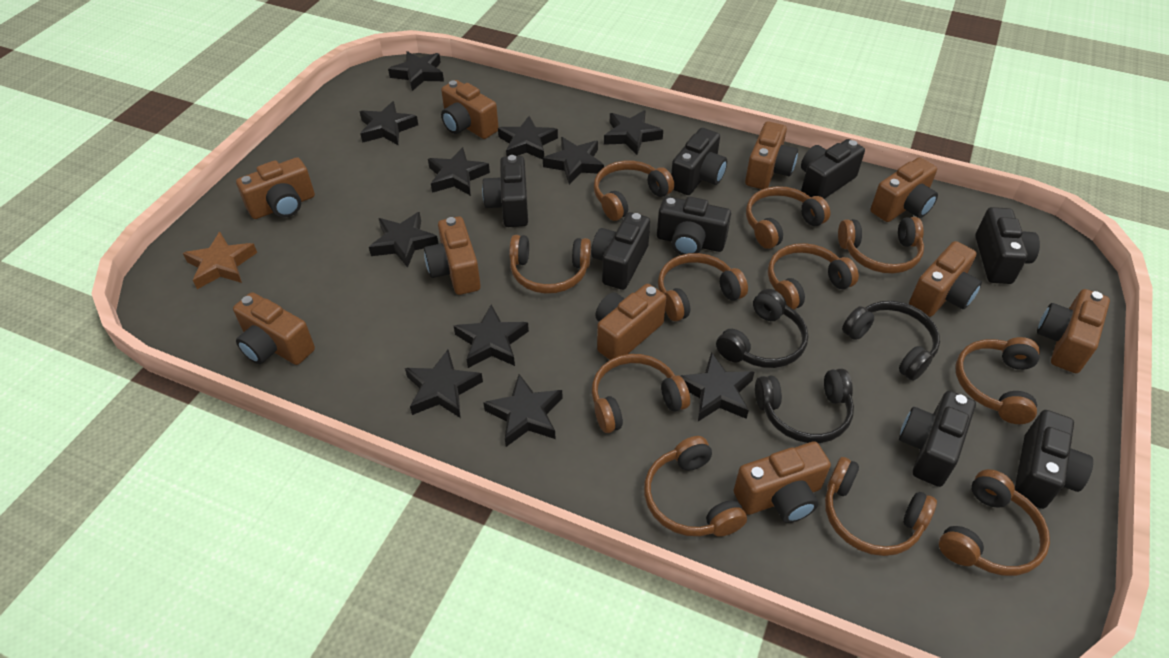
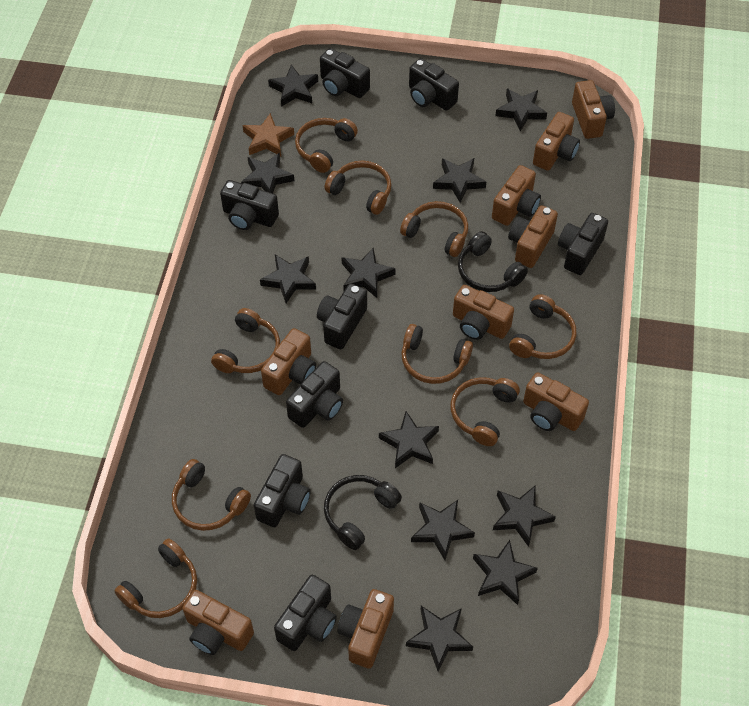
black headphones: 3 -> 2
brown camera: 10 -> 9
brown headphones: 11 -> 9

